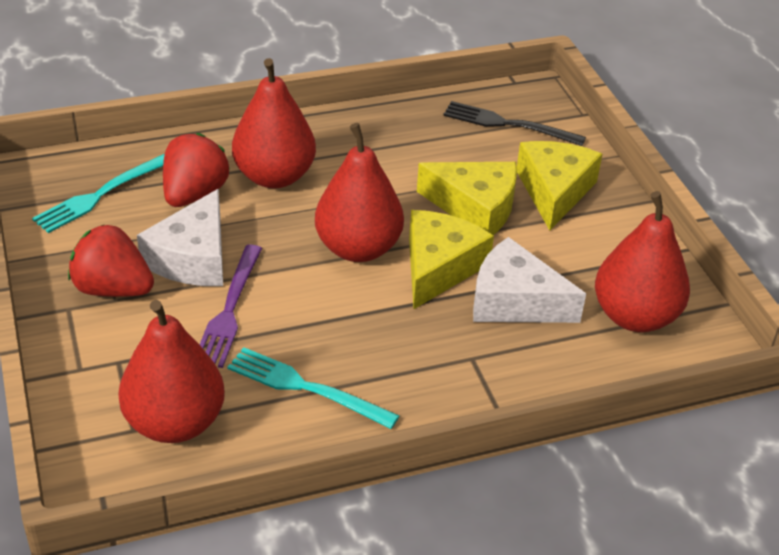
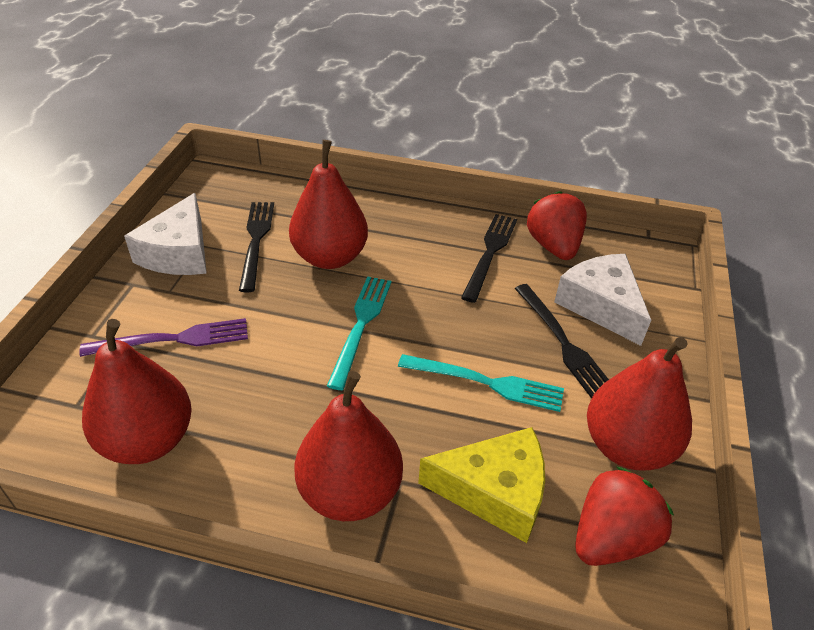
black fork: 1 -> 3
yellow cheese: 3 -> 1

